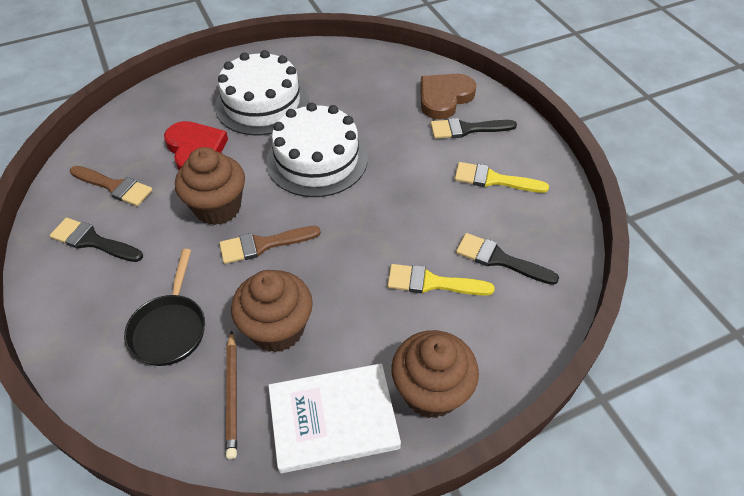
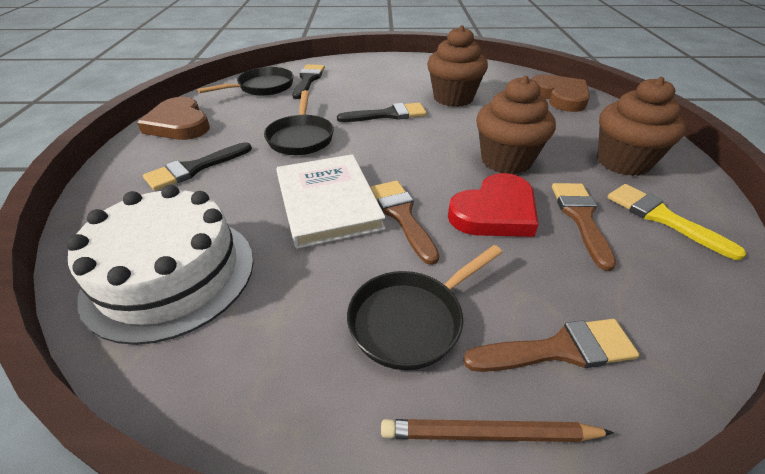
black pan: 1 -> 3
brown brush: 2 -> 3
brown heart: 1 -> 2
white cake: 2 -> 1
yellow brush: 2 -> 1

